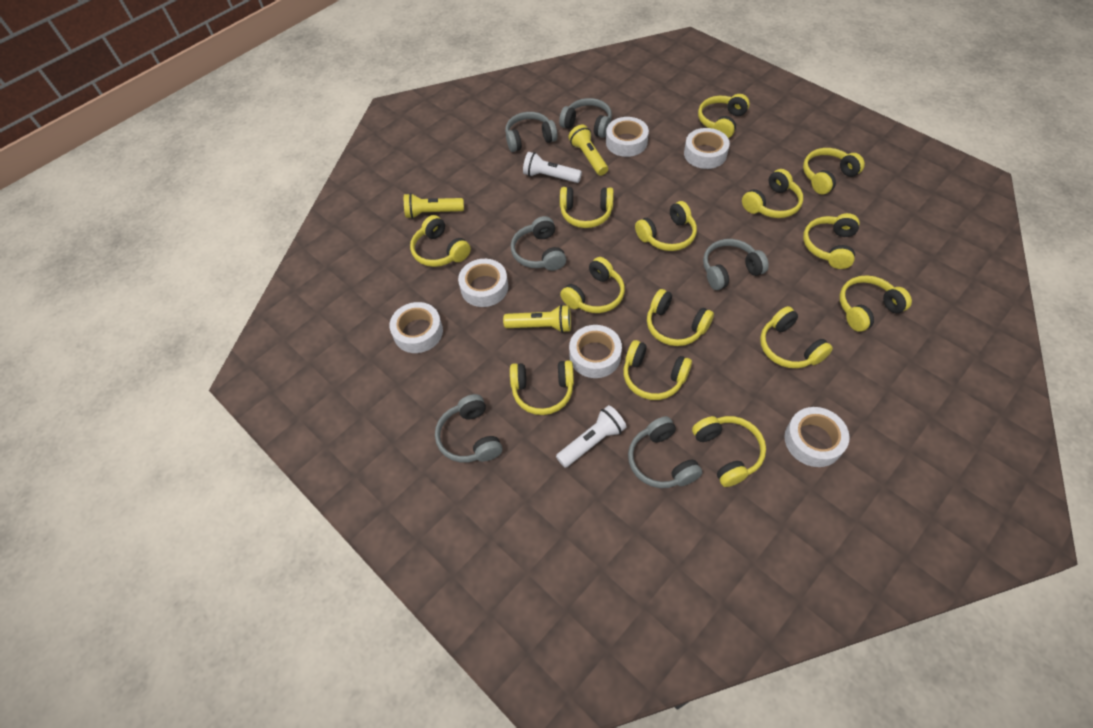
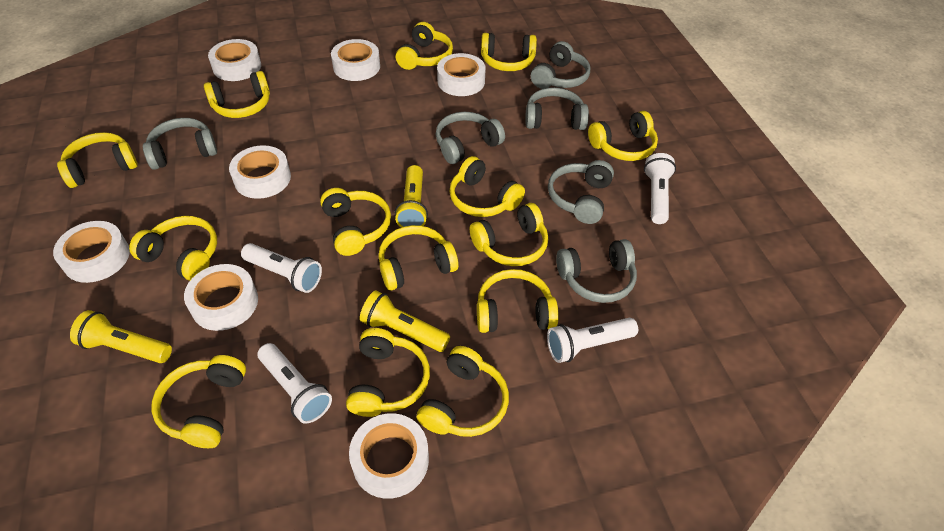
white flashlight: 2 -> 4
white tape: 6 -> 7

